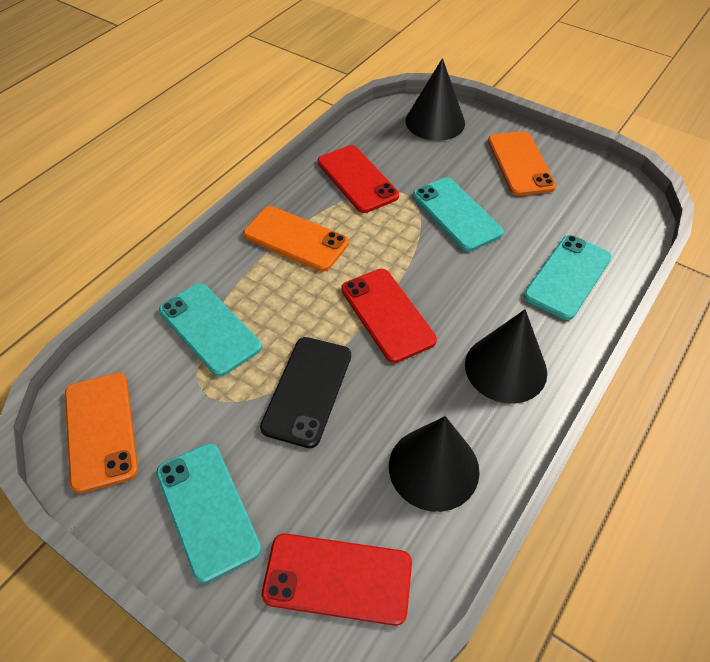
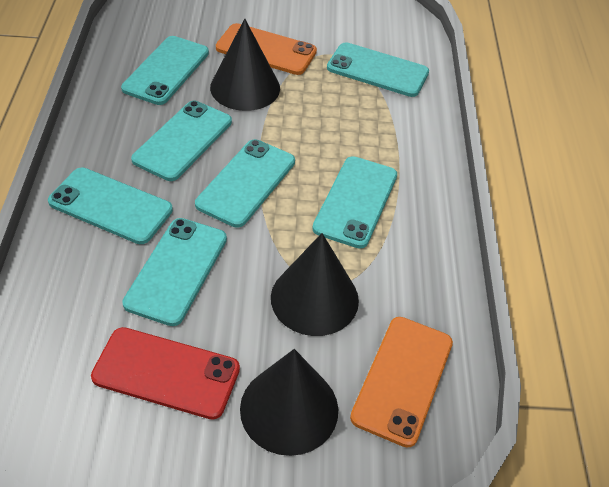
black phone: 1 -> 0
orange phone: 3 -> 2
red phone: 3 -> 1
turquoise phone: 4 -> 7

